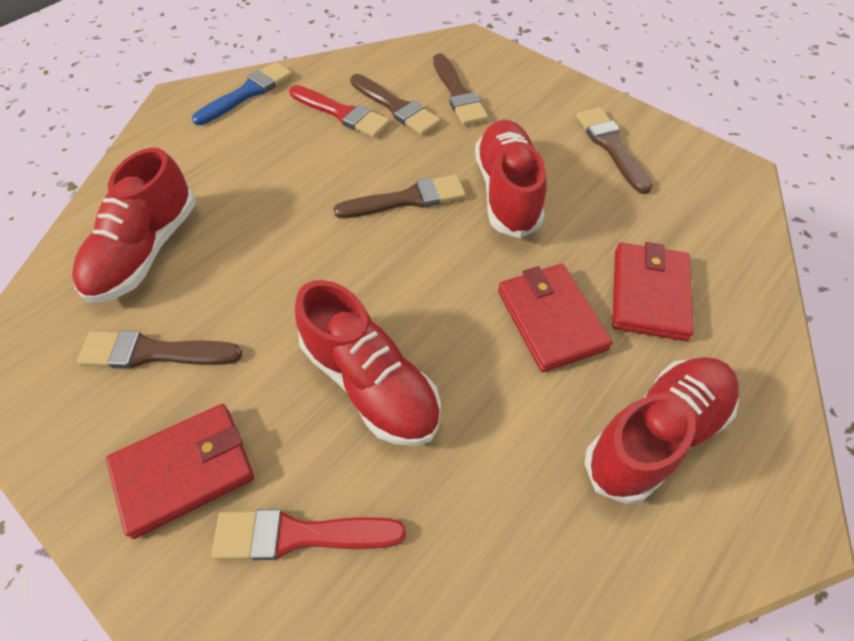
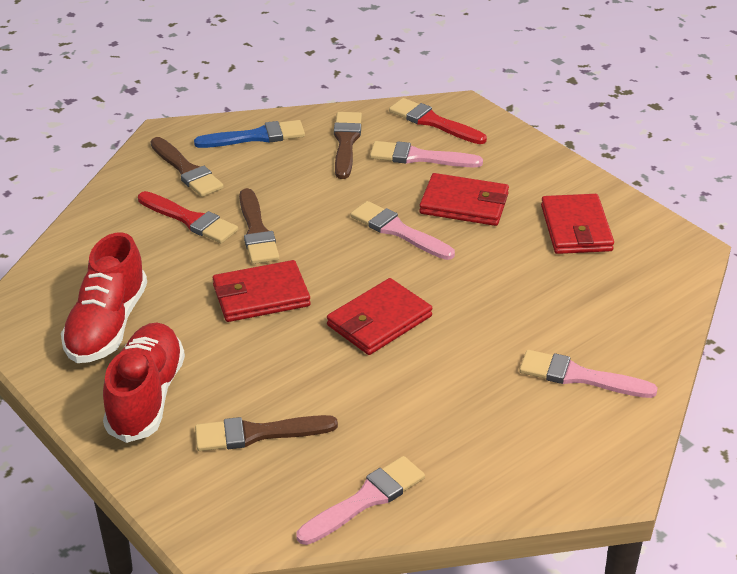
brown brush: 5 -> 4
pink brush: 0 -> 4
red shoe: 4 -> 2
red wallet: 3 -> 4

